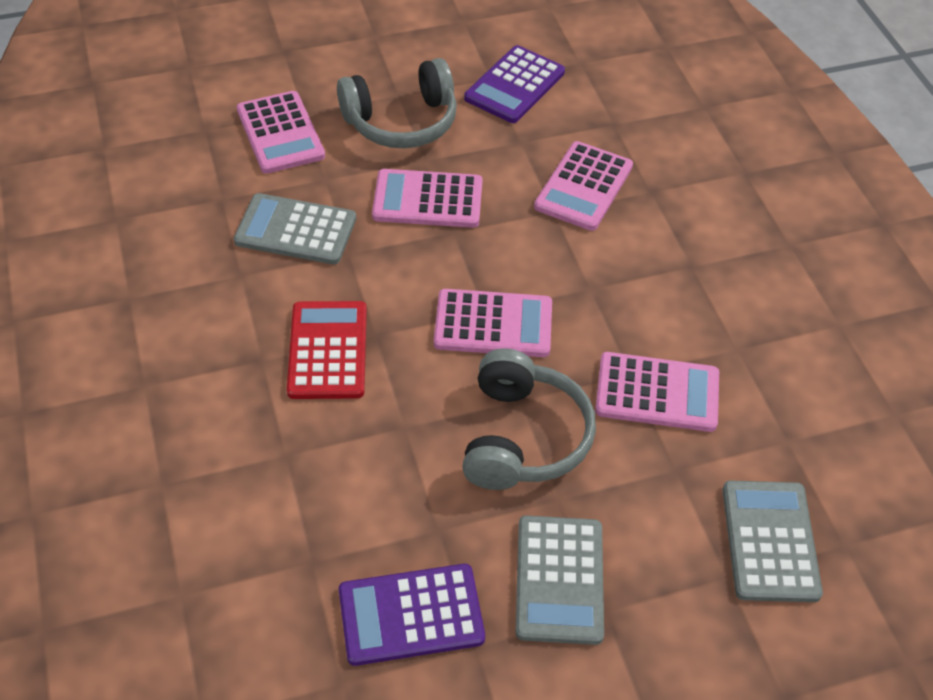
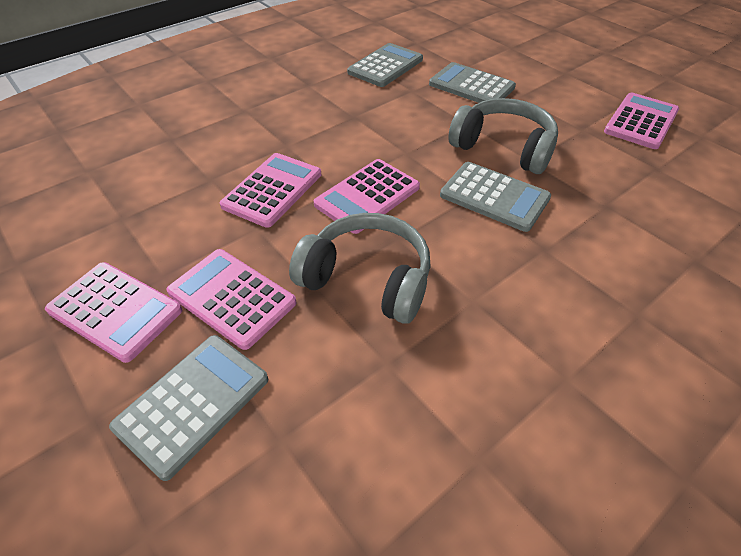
grey calculator: 3 -> 4
purple calculator: 2 -> 0
red calculator: 1 -> 0

